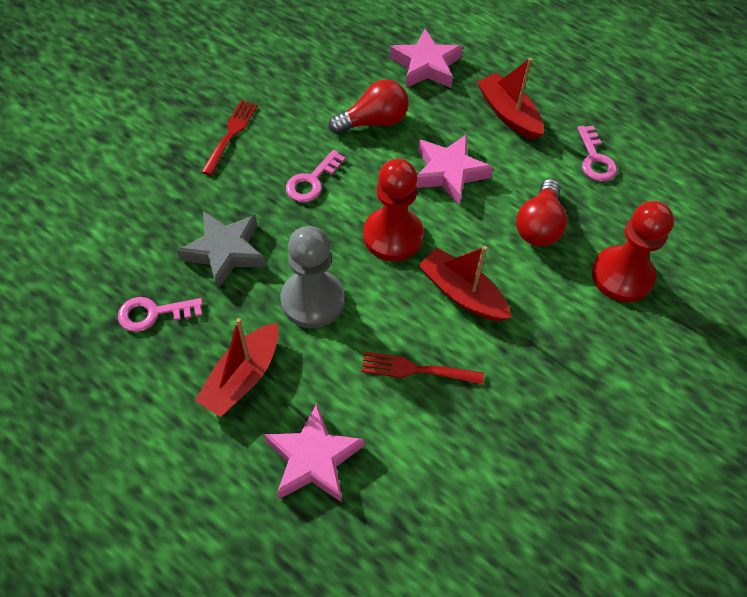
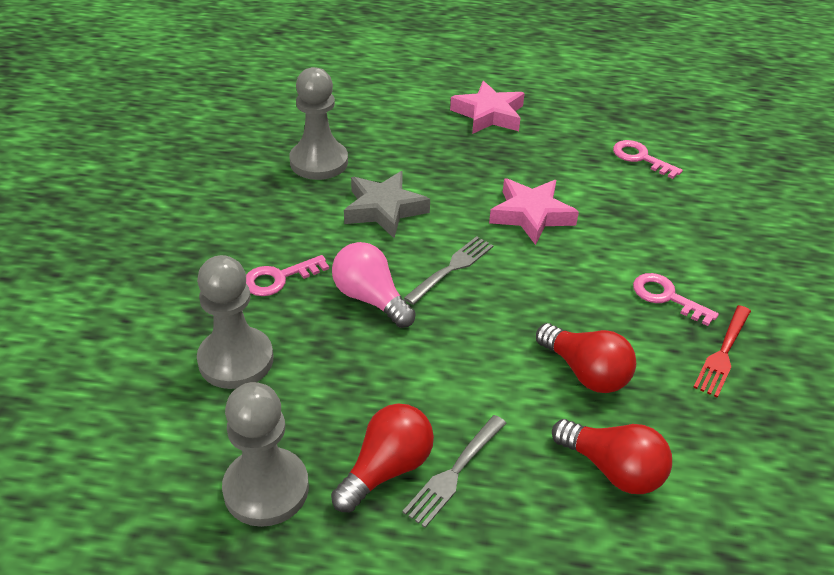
grey fork: 0 -> 2
grey pawn: 1 -> 3
pink light bulb: 0 -> 1
pink star: 3 -> 2
red boat: 3 -> 0
red fork: 2 -> 1
red light bulb: 2 -> 3
red pawn: 2 -> 0

